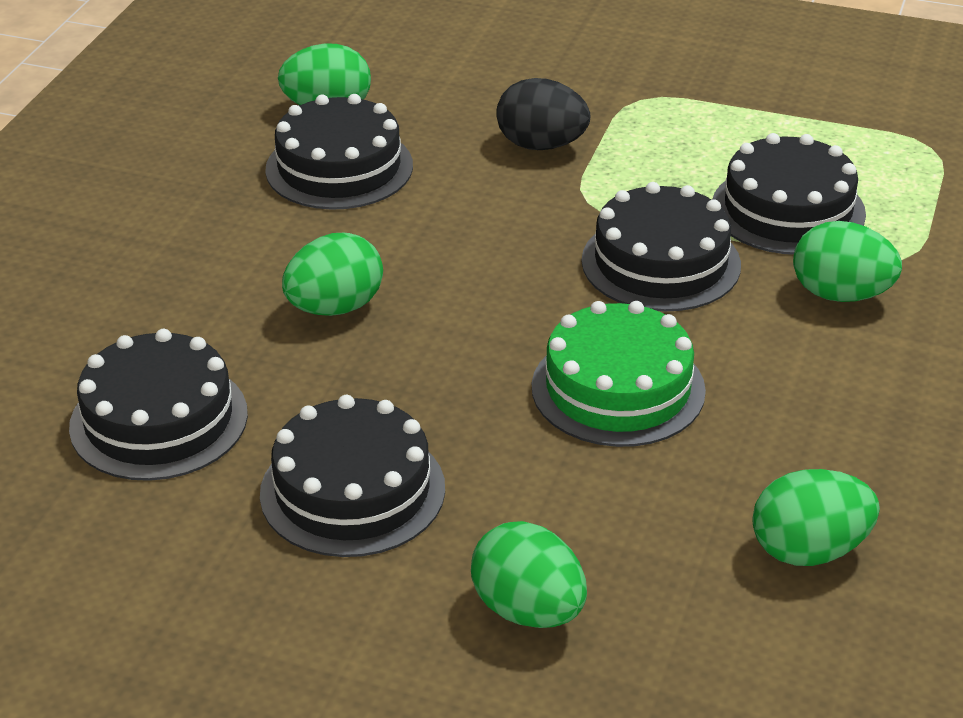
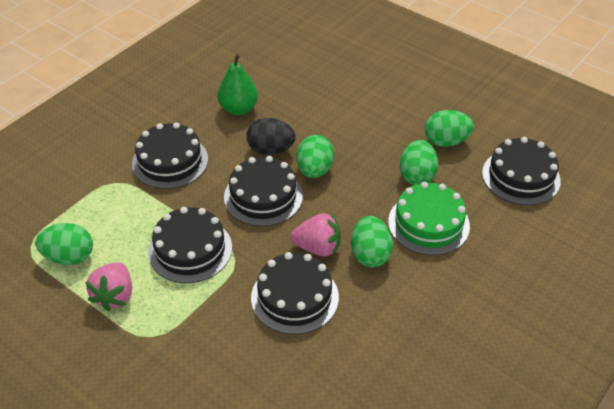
green pear: 0 -> 1
pink strawberry: 0 -> 2

